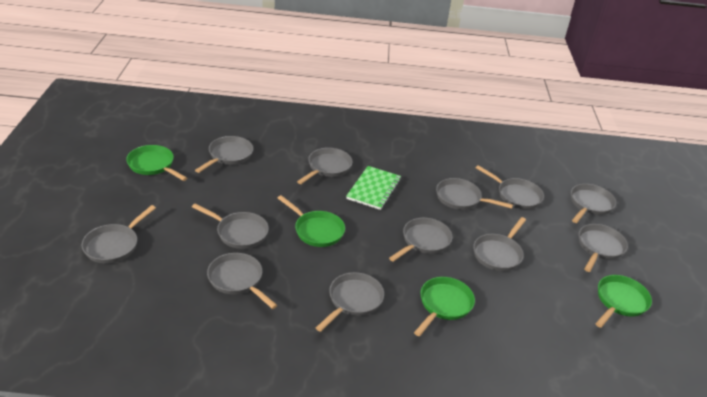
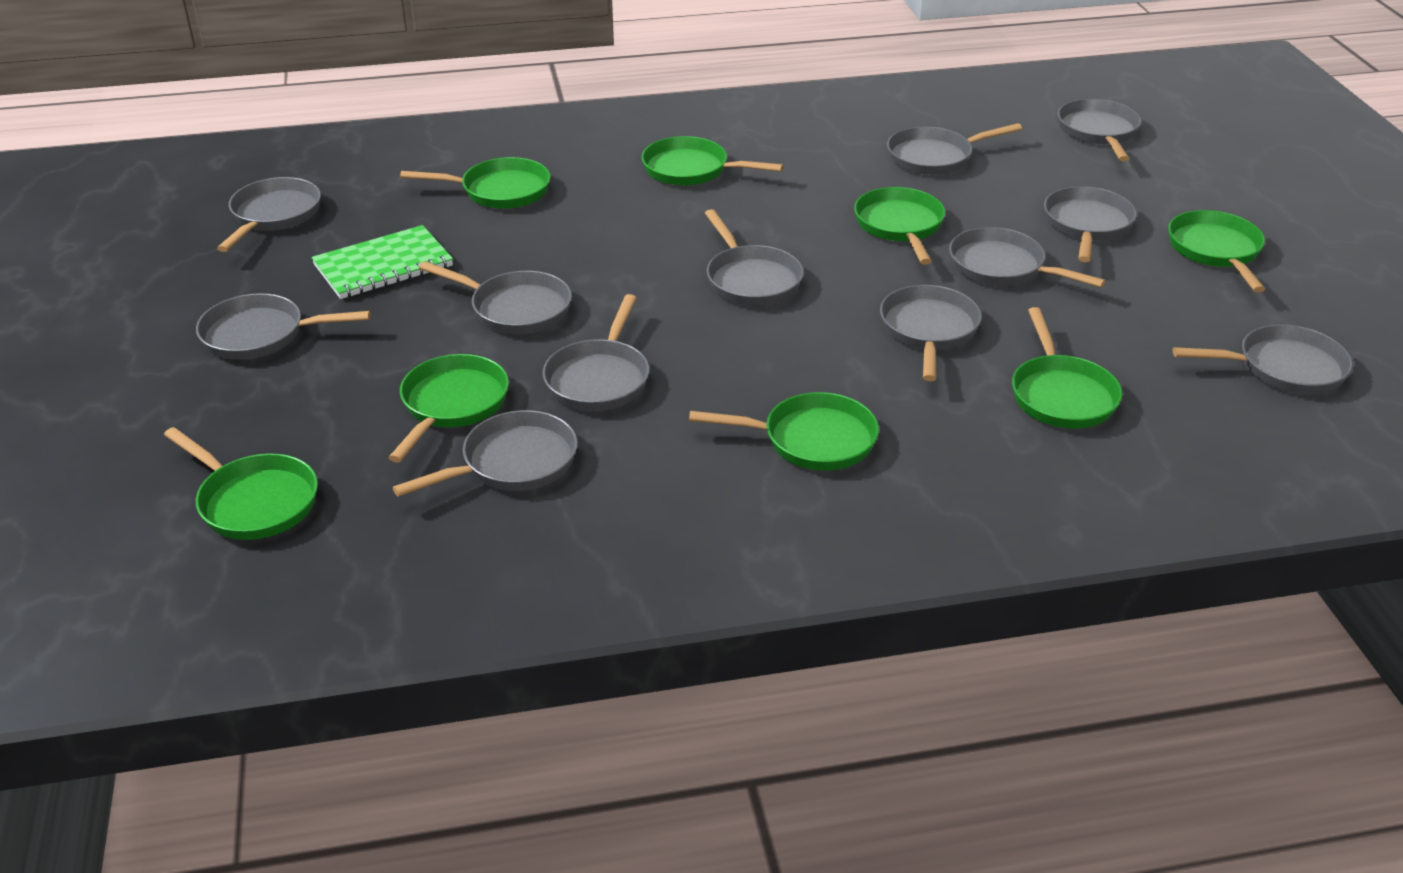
green pan: 4 -> 8

